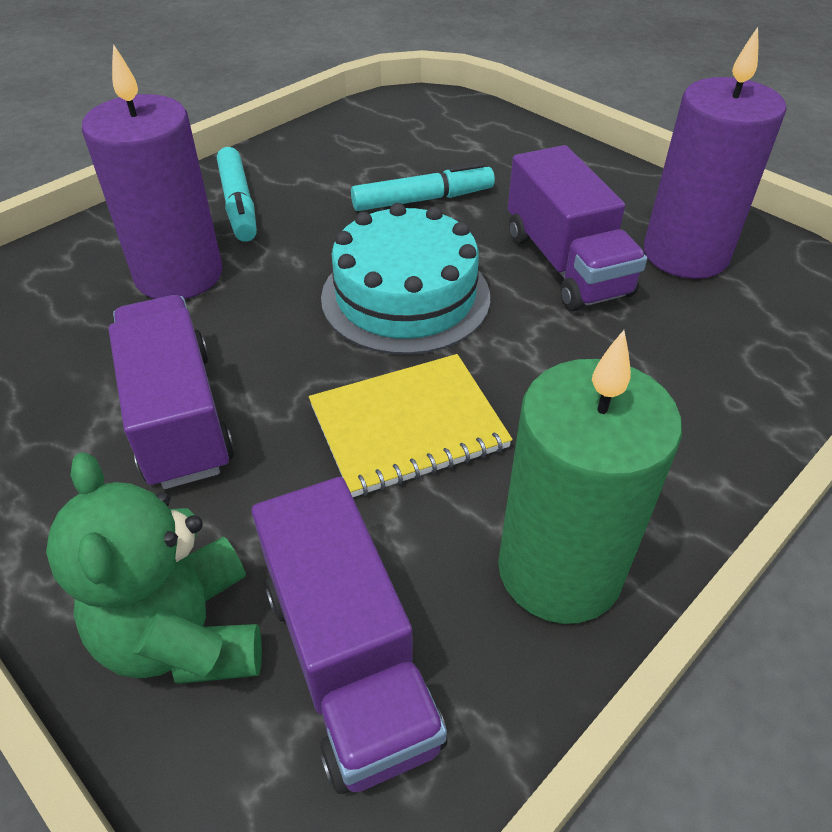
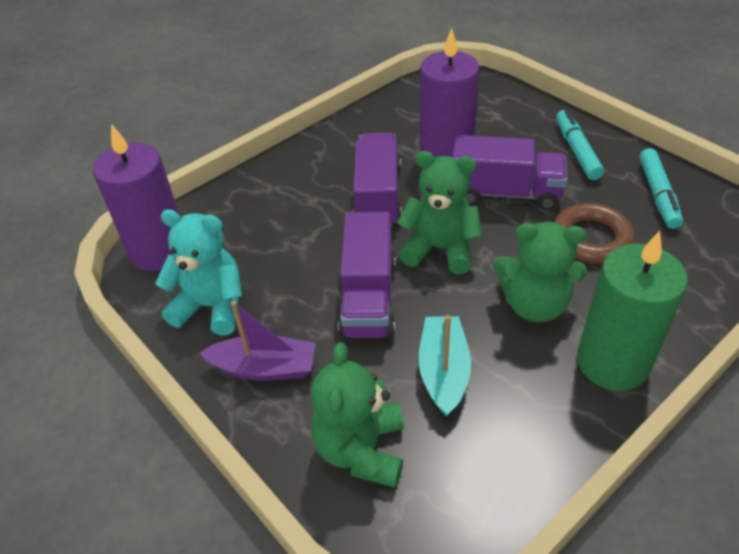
brown ring: 0 -> 1
green teddy bear: 1 -> 3
purple boat: 0 -> 1
turquoise boat: 0 -> 1
turquoise cake: 1 -> 0
turquoise teddy bear: 0 -> 1
yellow notebook: 1 -> 0

